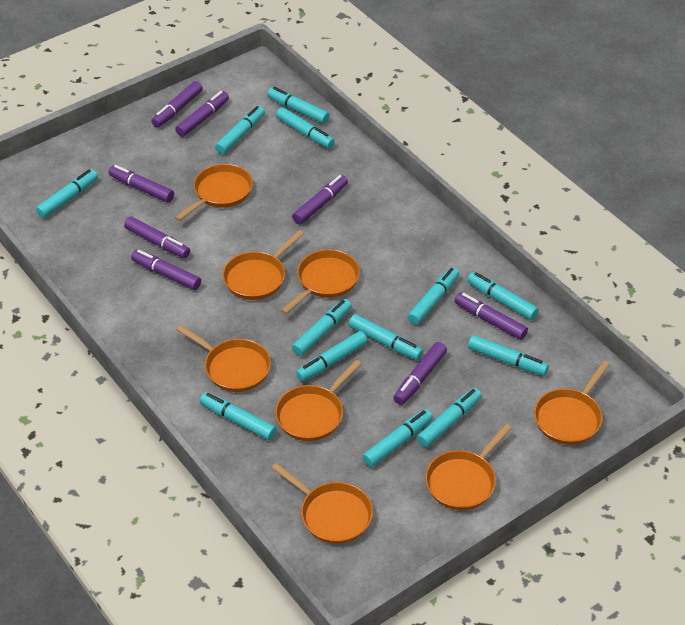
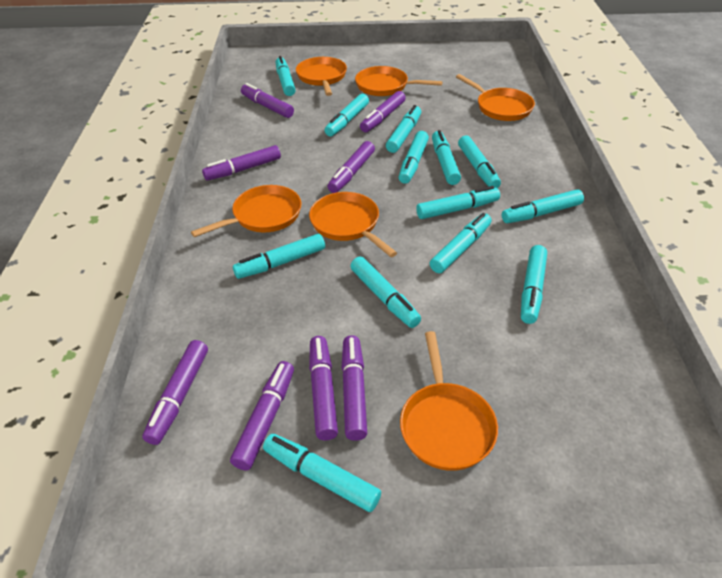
orange pan: 8 -> 6

